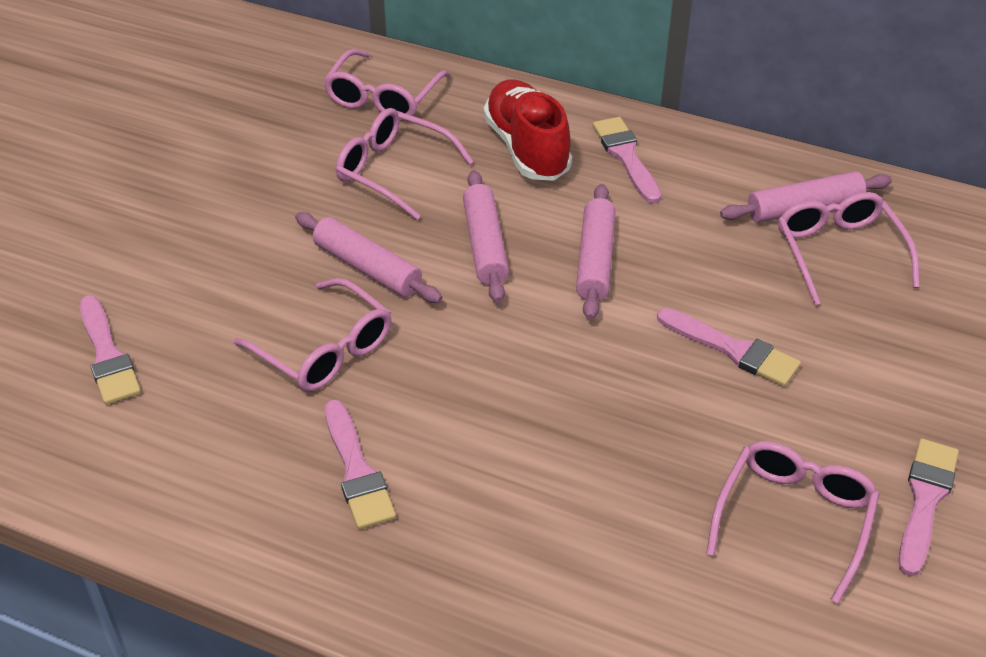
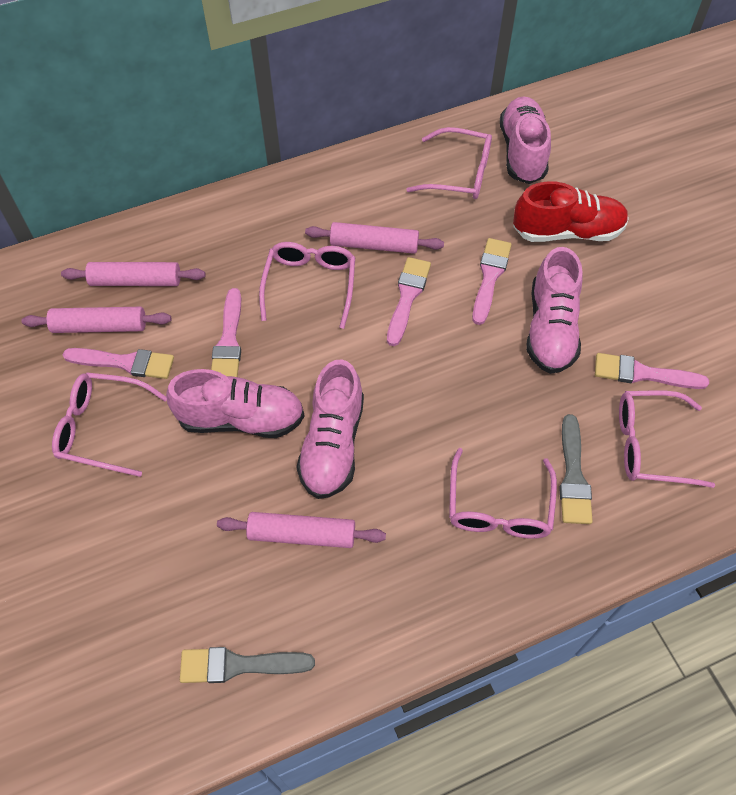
grey brush: 0 -> 2
pink shoe: 0 -> 4

